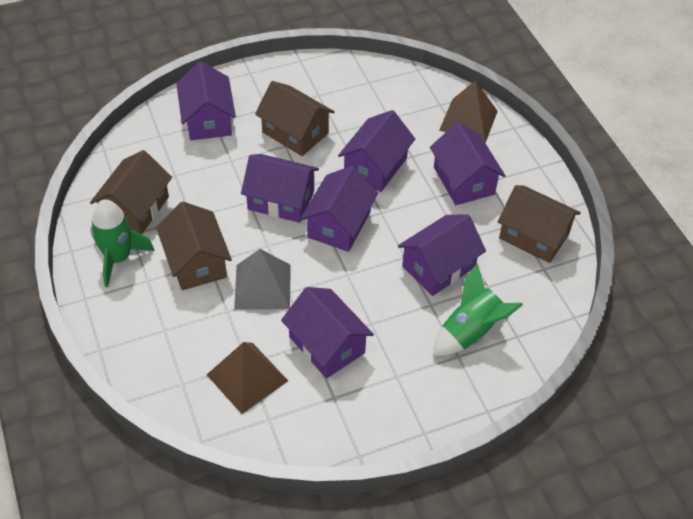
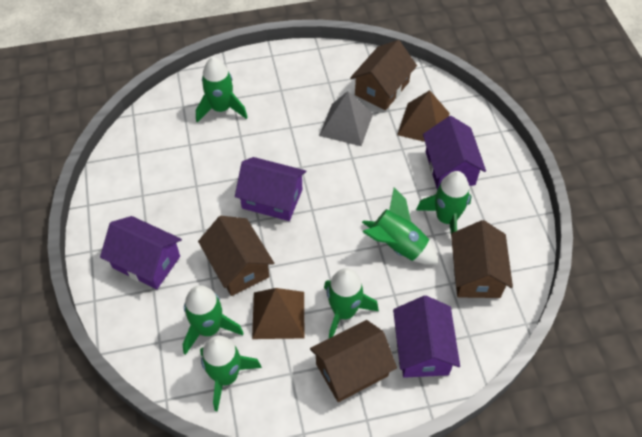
green rocket: 2 -> 6
purple house: 7 -> 4

